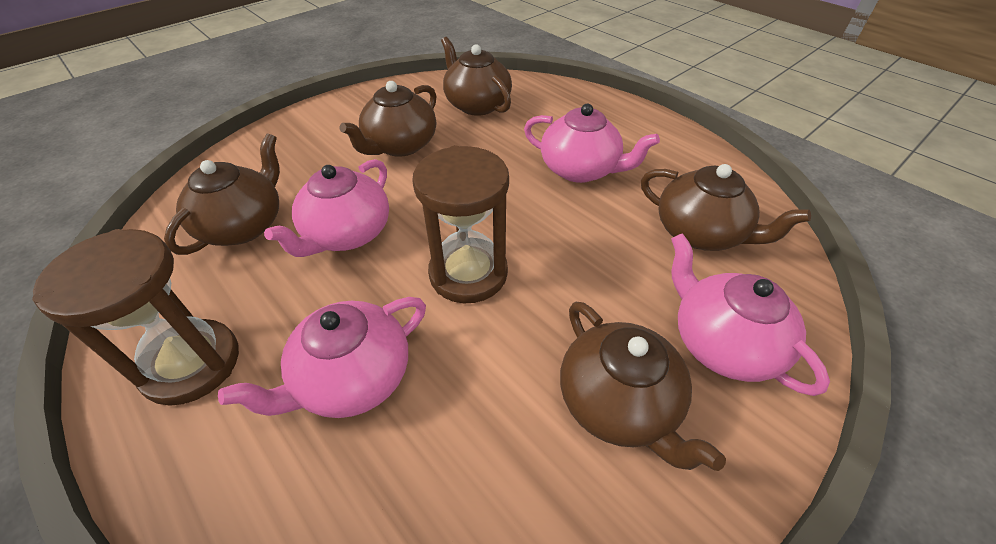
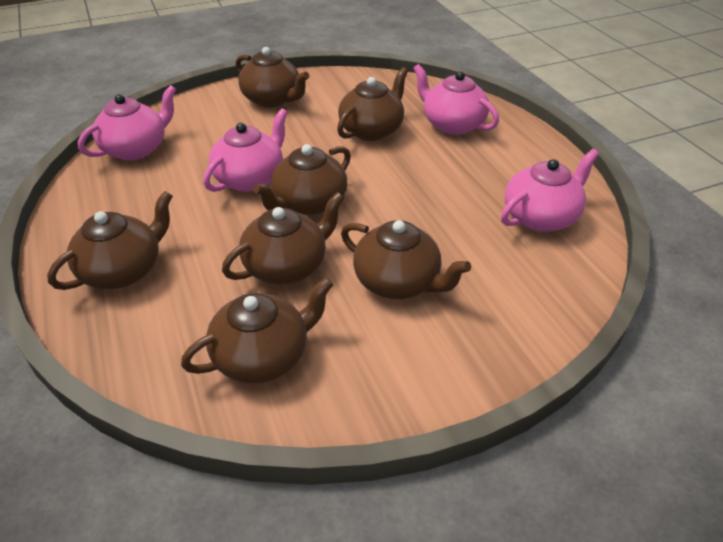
brown hourglass: 2 -> 0
brown teapot: 5 -> 7

